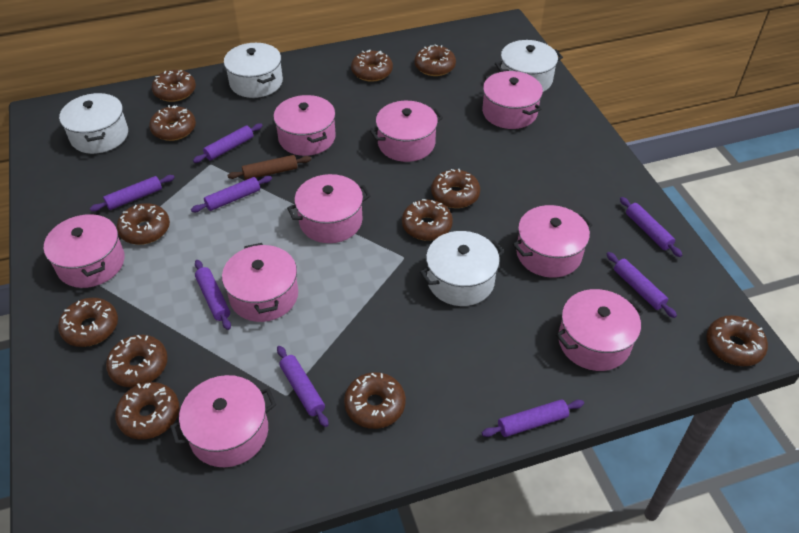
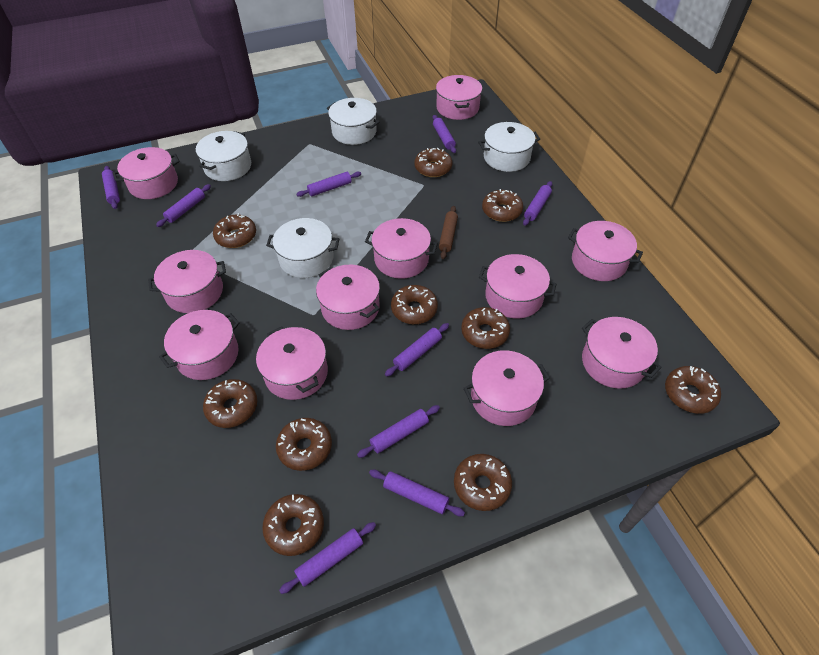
brown donut: 12 -> 10
pink pot: 9 -> 11
purple rolling pin: 8 -> 9

